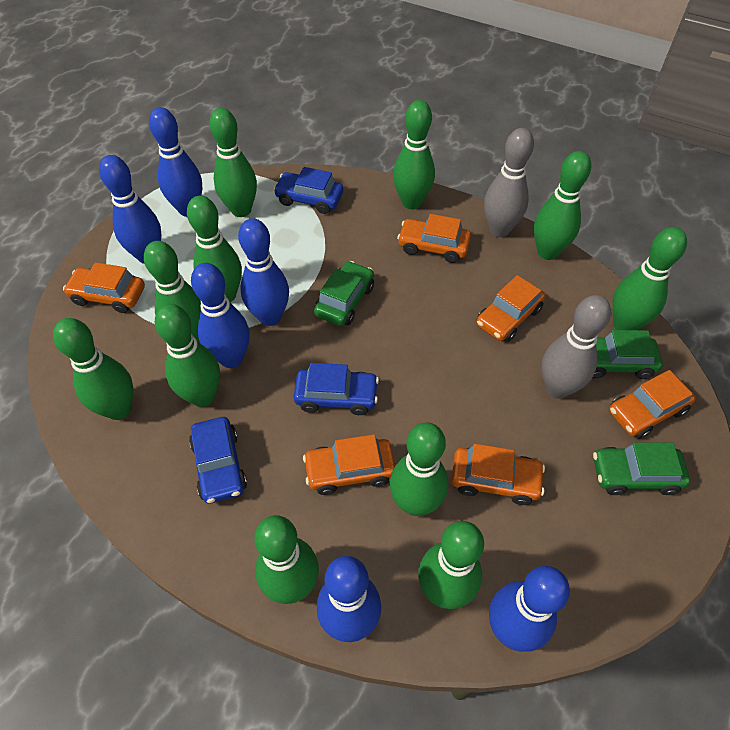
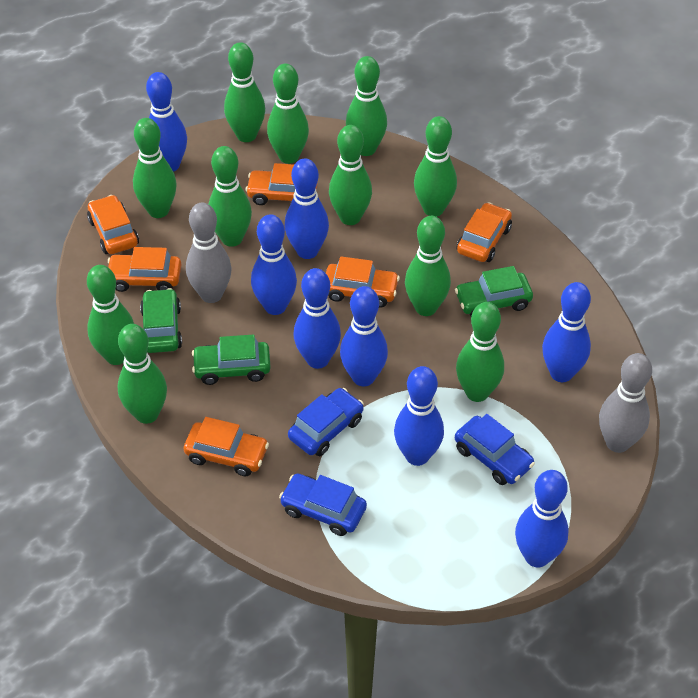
blue bowling pin: 6 -> 8

